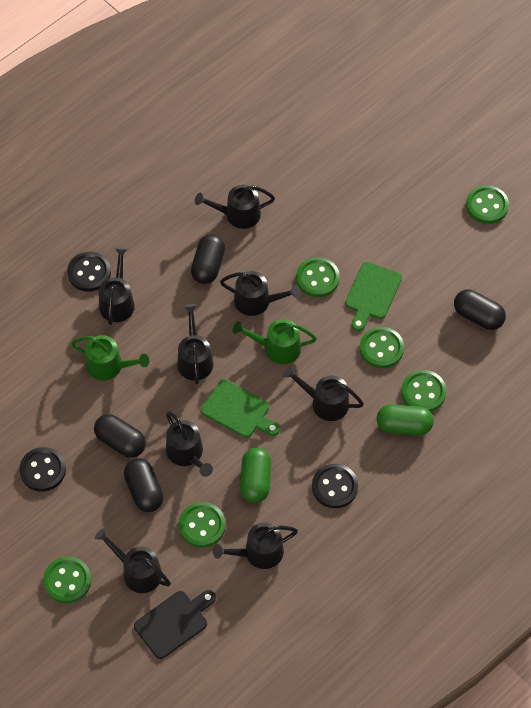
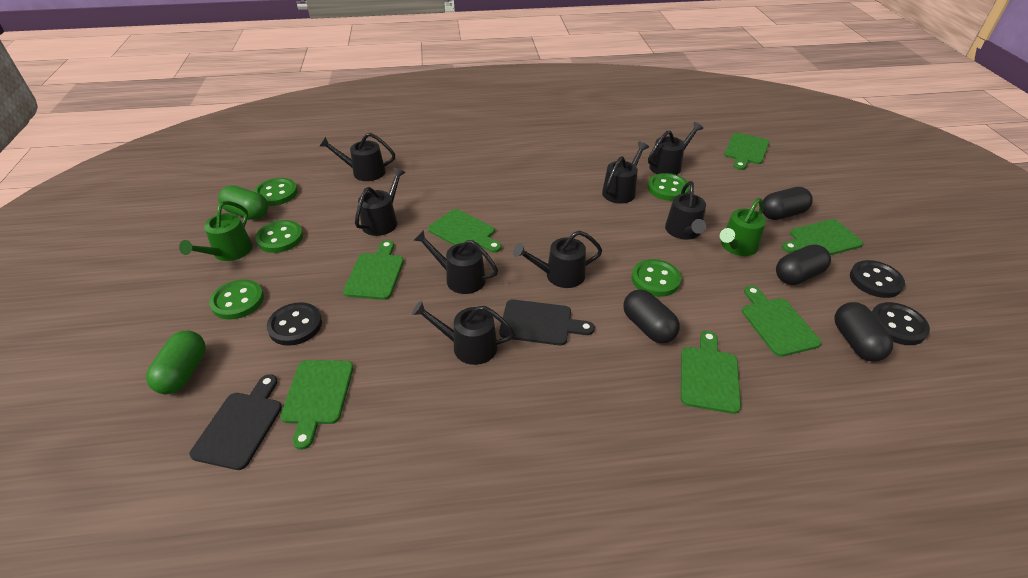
black cutting board: 1 -> 2
green button: 6 -> 5
green cutting board: 2 -> 7

